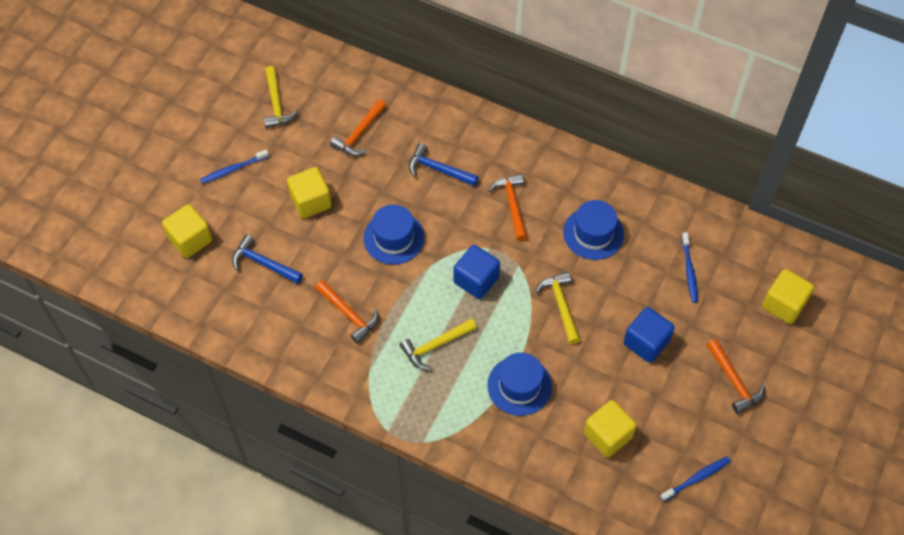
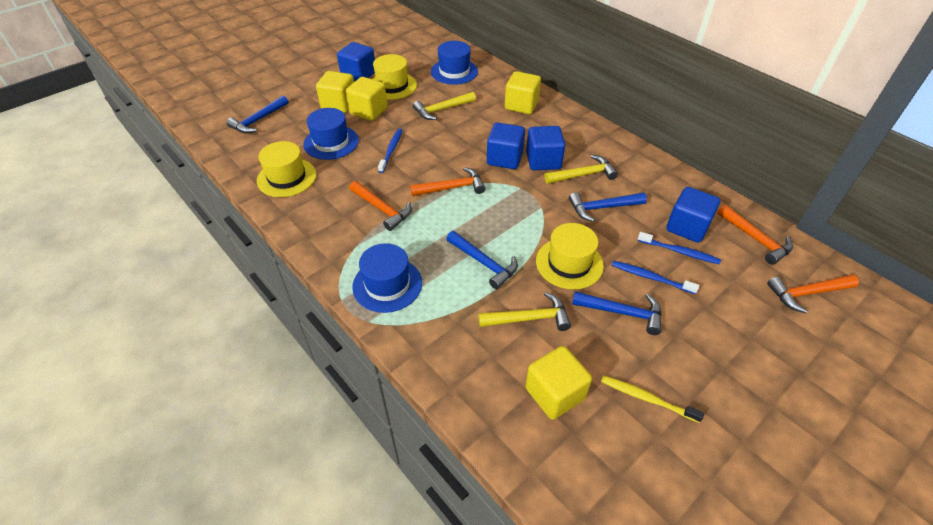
blue cube: 2 -> 4
blue hammer: 2 -> 4
yellow hat: 0 -> 3
yellow toothbrush: 0 -> 1

